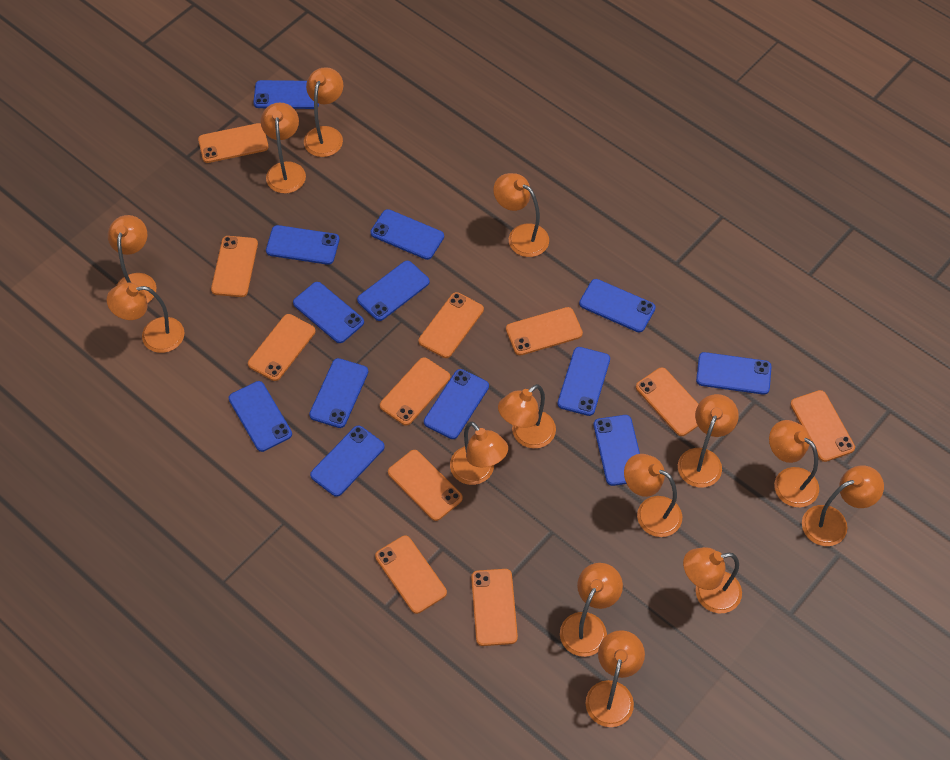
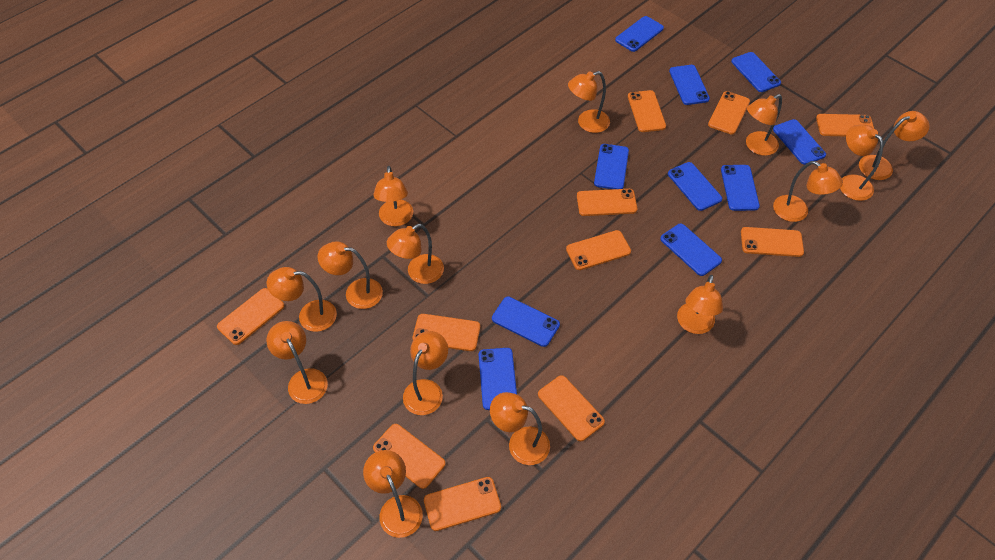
blue phone: 13 -> 10

